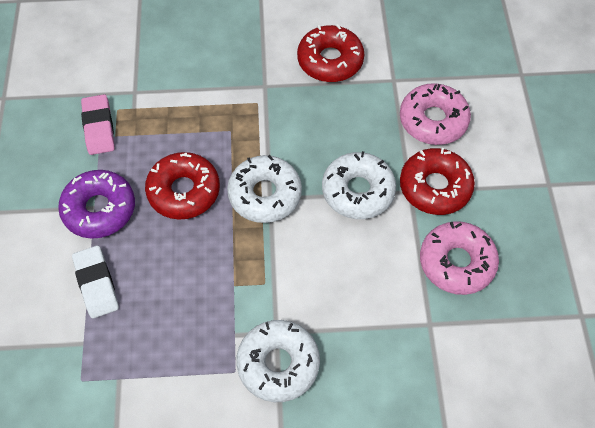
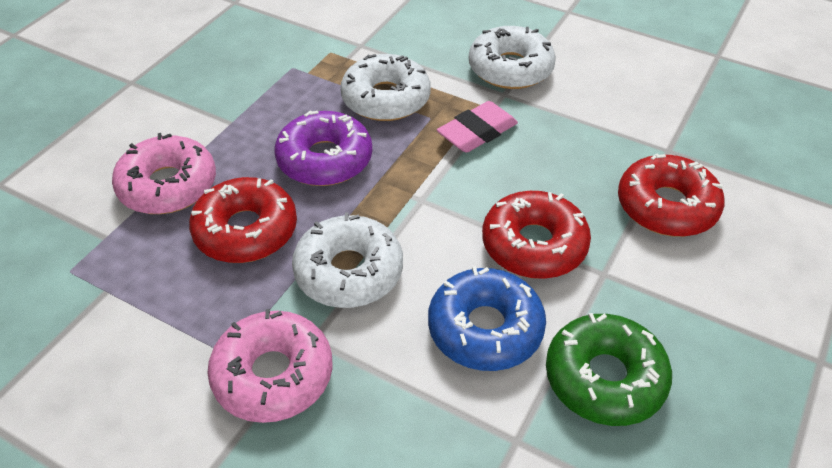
blue donut: 0 -> 1
green donut: 0 -> 1
white eraser: 1 -> 0

